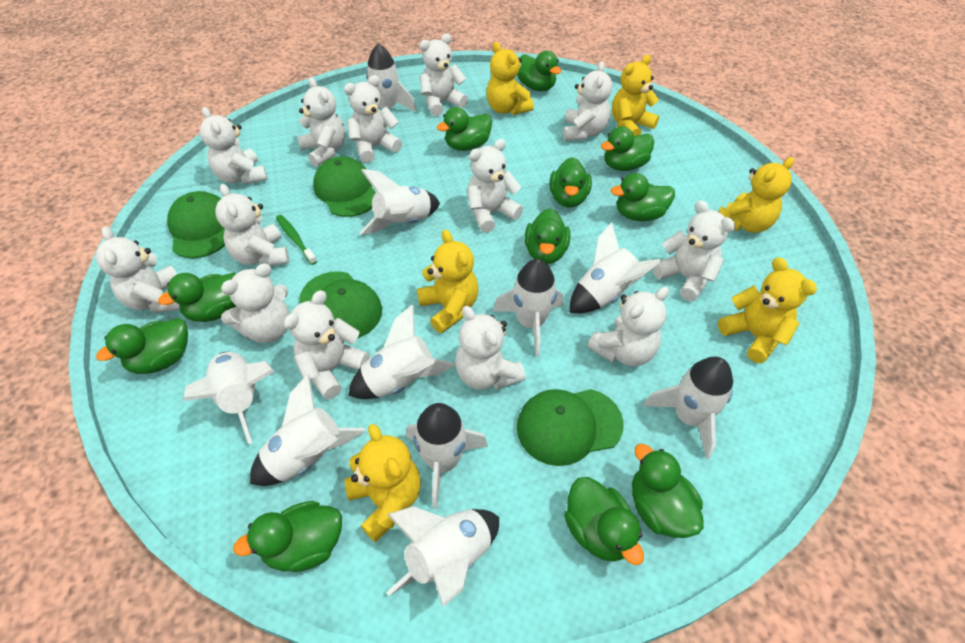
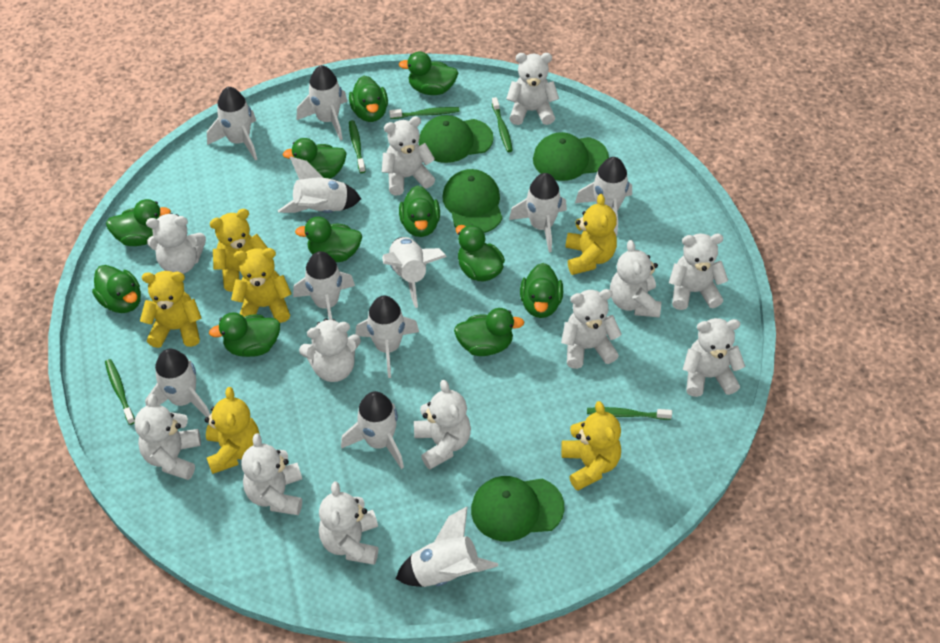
green toothbrush: 1 -> 5
white rocket: 10 -> 11
white teddy bear: 13 -> 12

